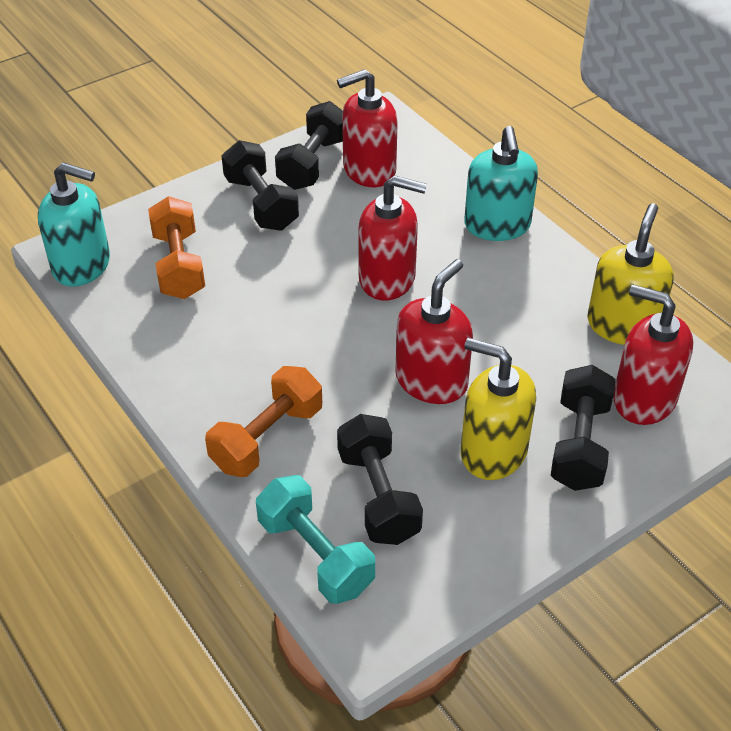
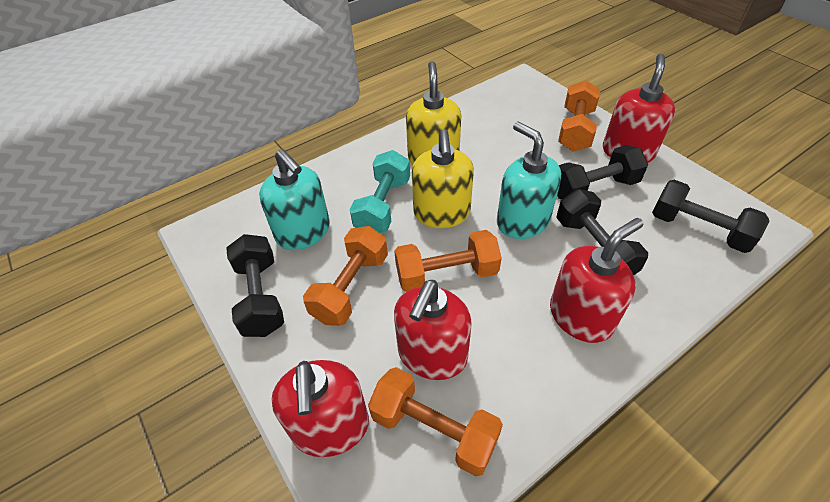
orange dumbbell: 2 -> 4

